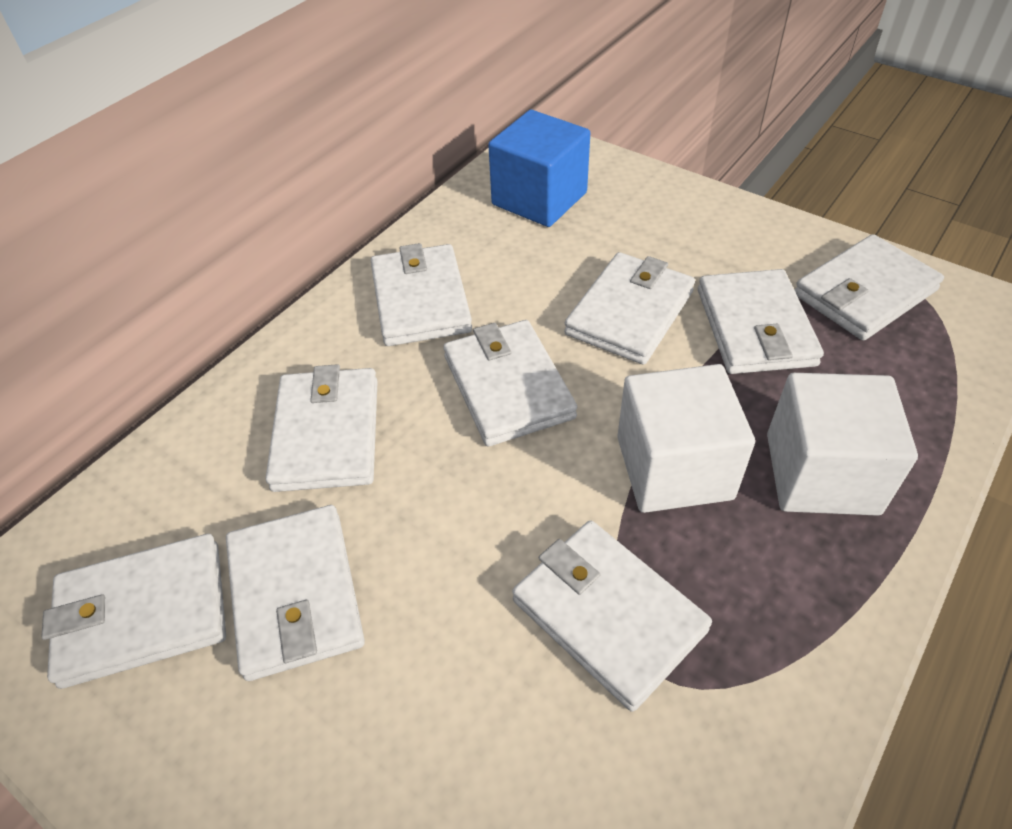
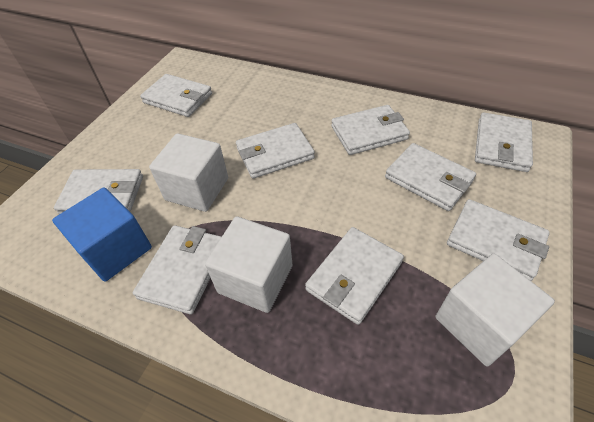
white cube: 2 -> 3

